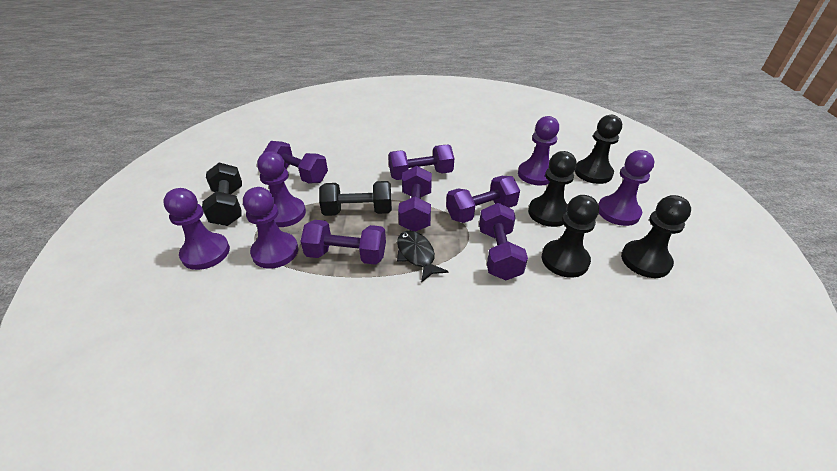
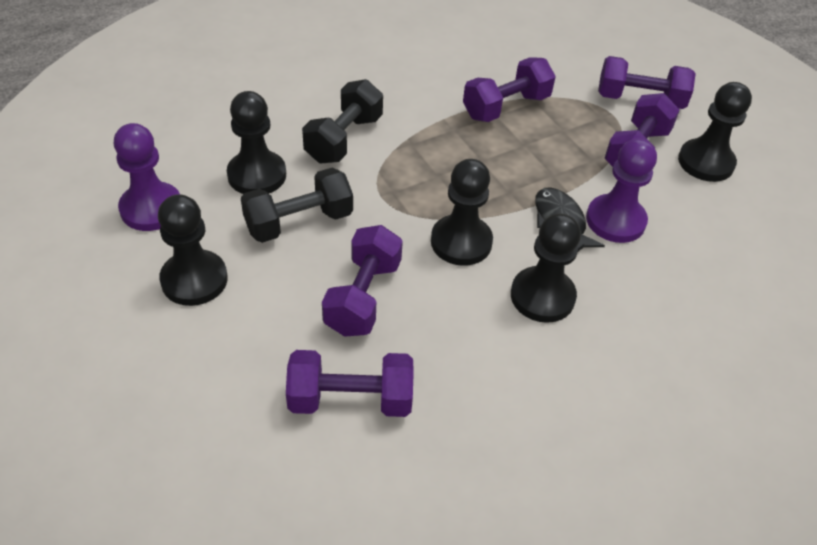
black pawn: 4 -> 5
purple dumbbell: 6 -> 5
purple pawn: 5 -> 2

